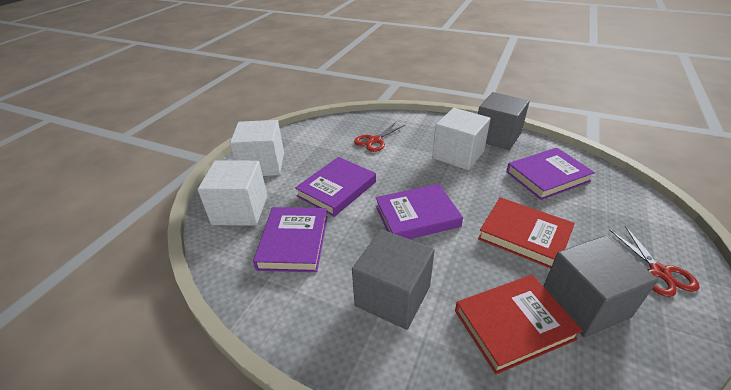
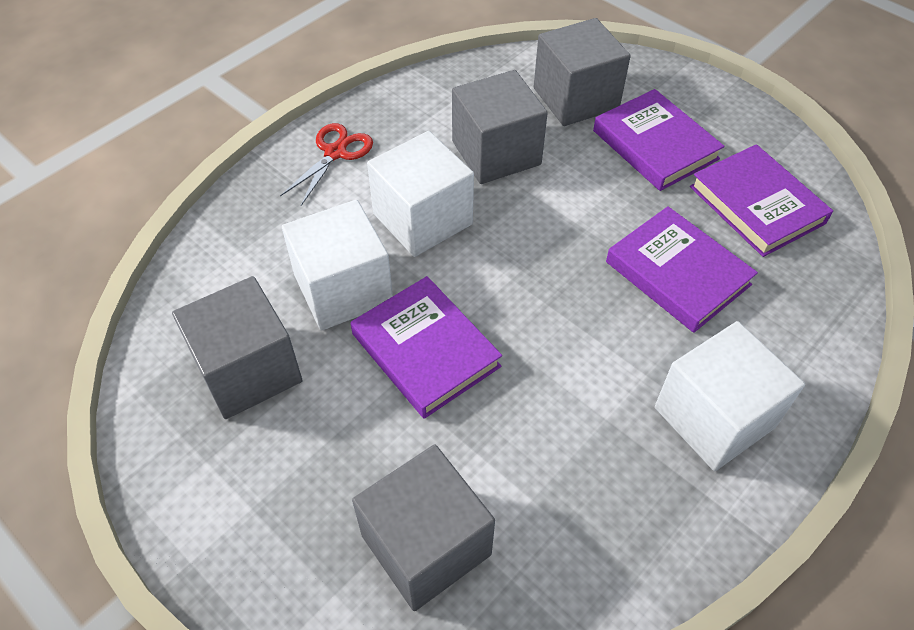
grey cube: 3 -> 4
red book: 2 -> 0
red scissors: 2 -> 1

